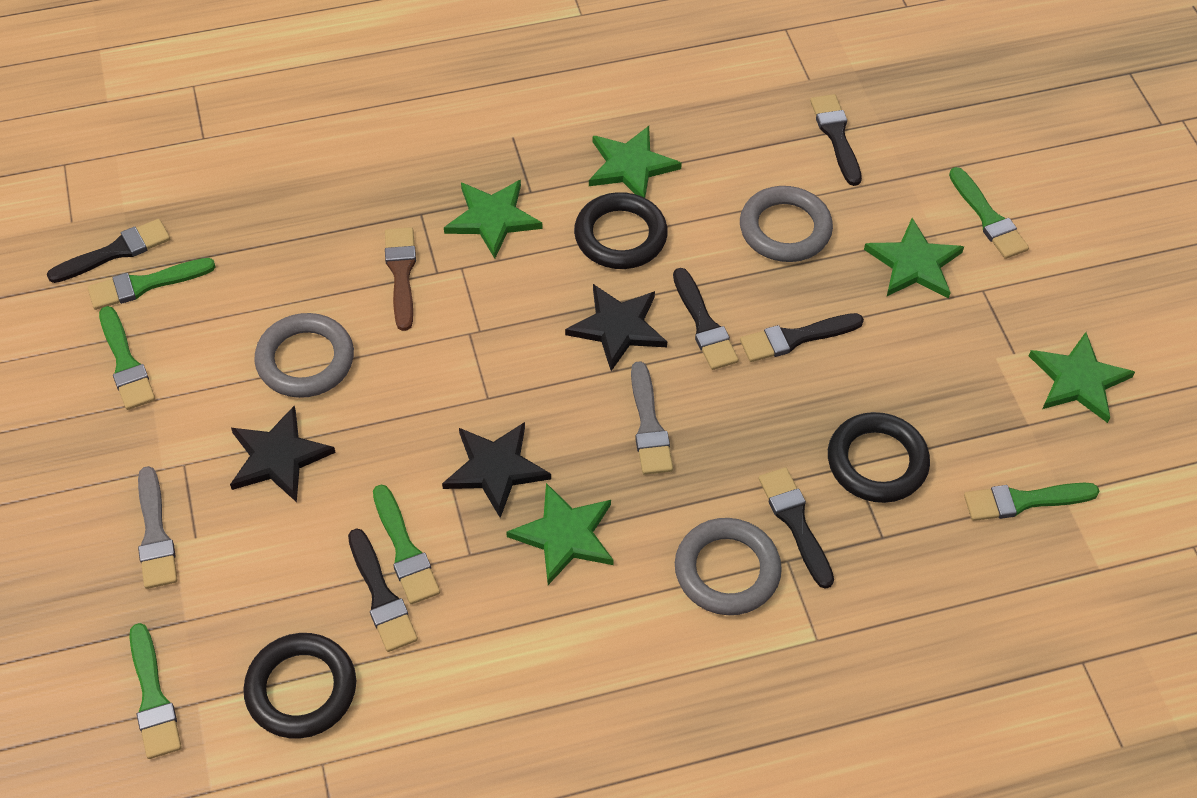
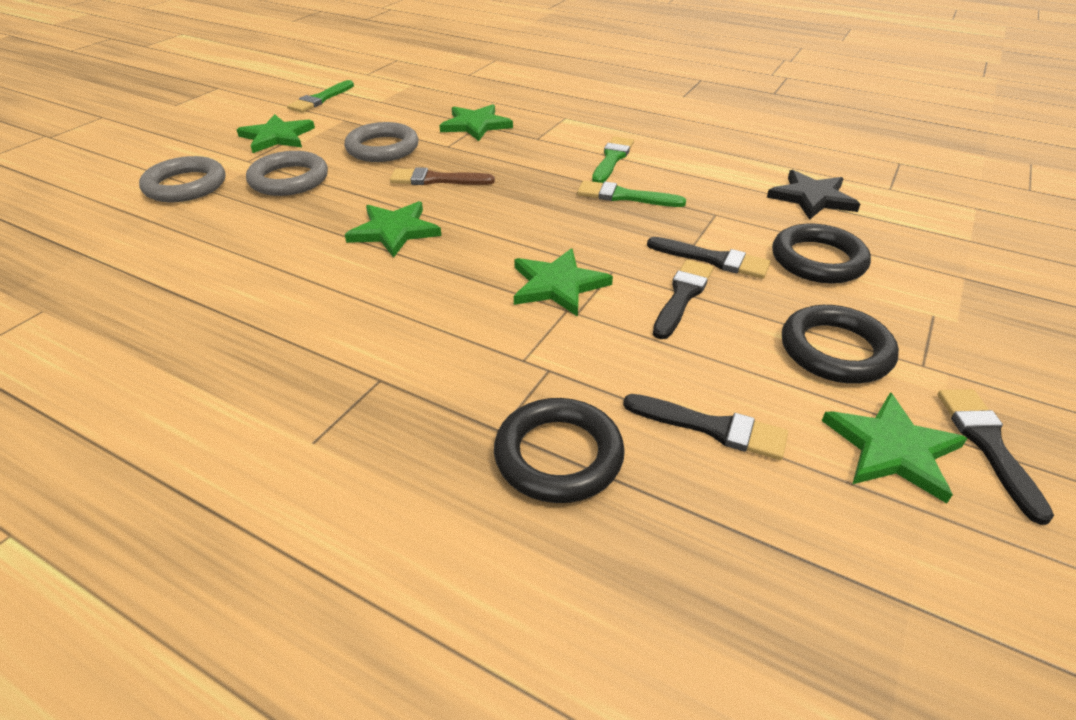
black brush: 6 -> 4
black star: 3 -> 1
green brush: 6 -> 3
grey brush: 2 -> 0

